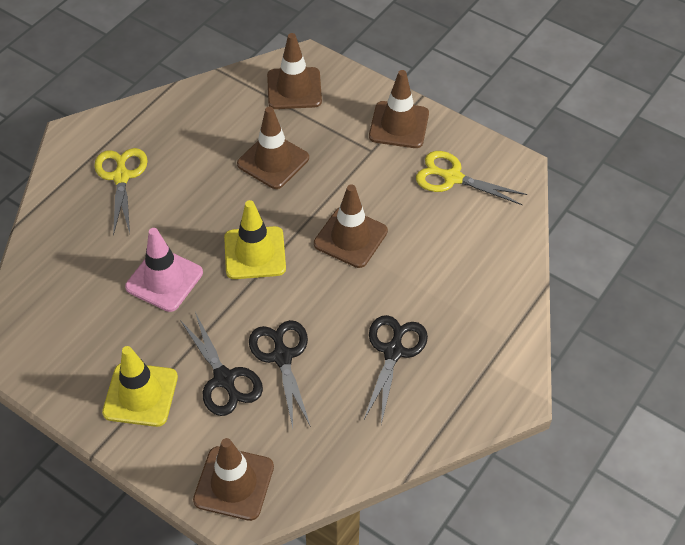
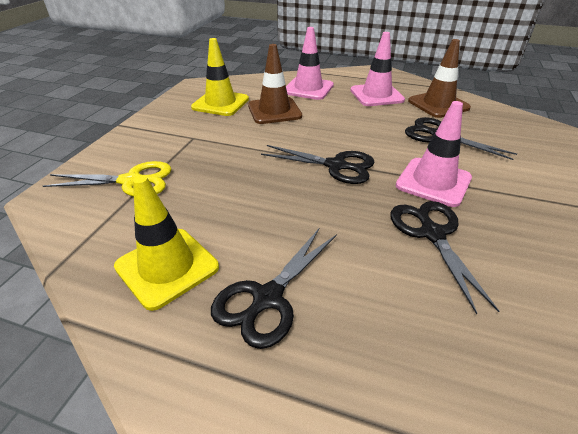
black scissors: 3 -> 4
brown traffic cone: 5 -> 2
pink traffic cone: 1 -> 3
yellow scissors: 2 -> 1

